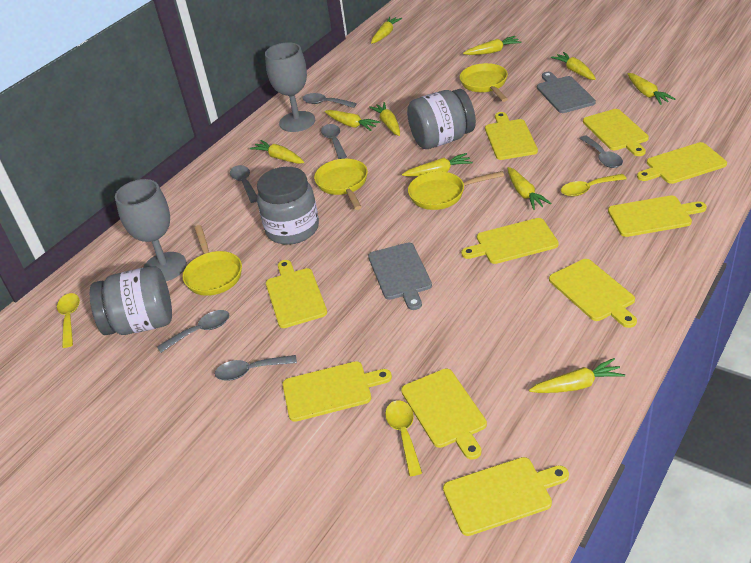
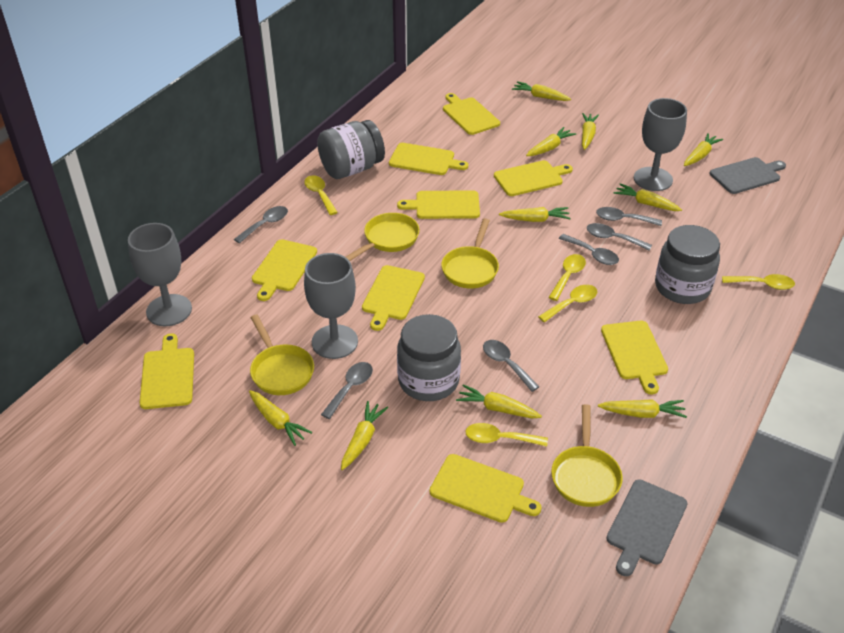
grey goblet: 2 -> 3
yellow cutting board: 10 -> 9
yellow spoon: 3 -> 5

